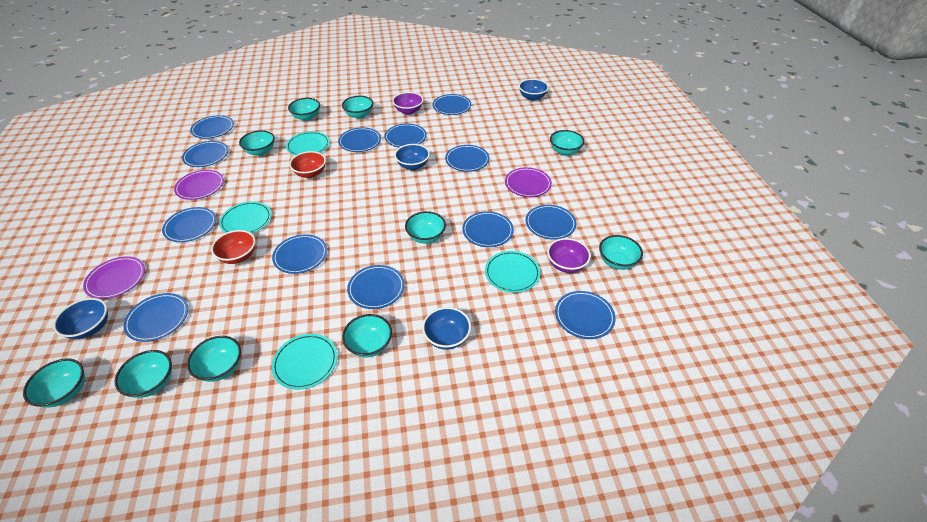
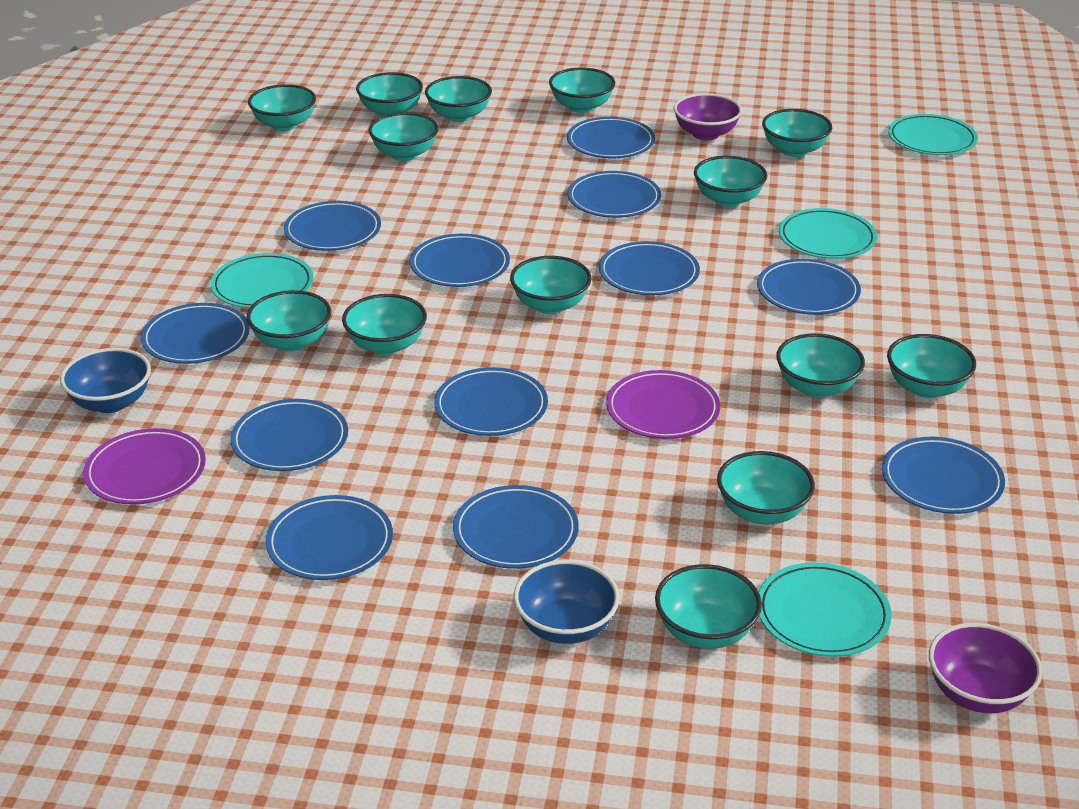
blue bowl: 4 -> 2
blue plate: 13 -> 12
purple plate: 3 -> 2
red bowl: 2 -> 0
turquoise bowl: 10 -> 14

